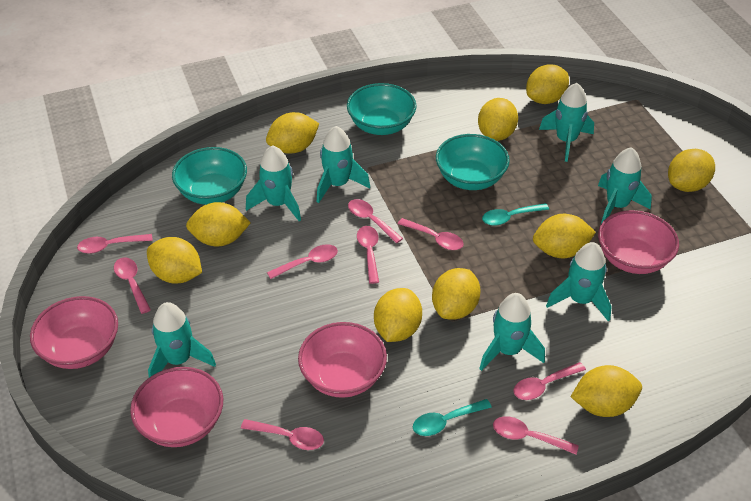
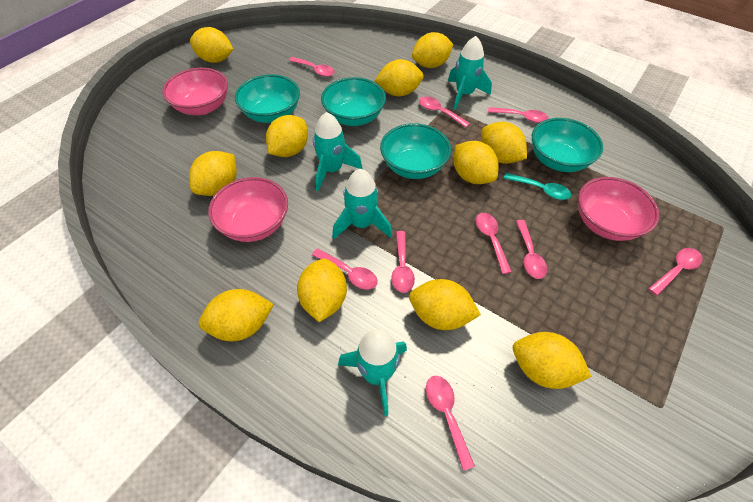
pink bowl: 4 -> 3
turquoise bowl: 3 -> 4
turquoise rocket: 7 -> 4
turquoise spoon: 2 -> 1
yellow lemon: 10 -> 11

